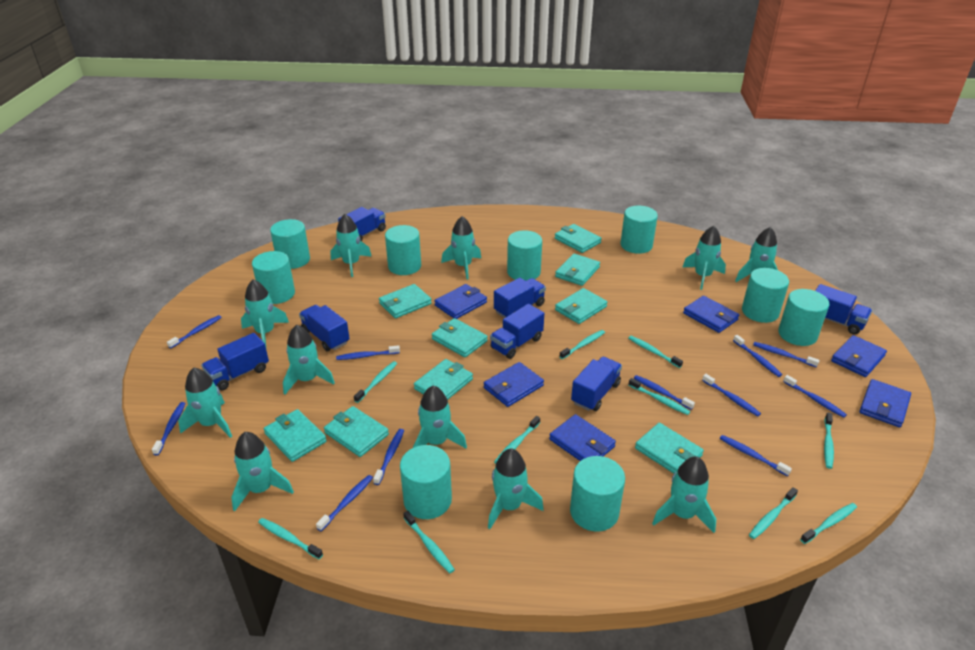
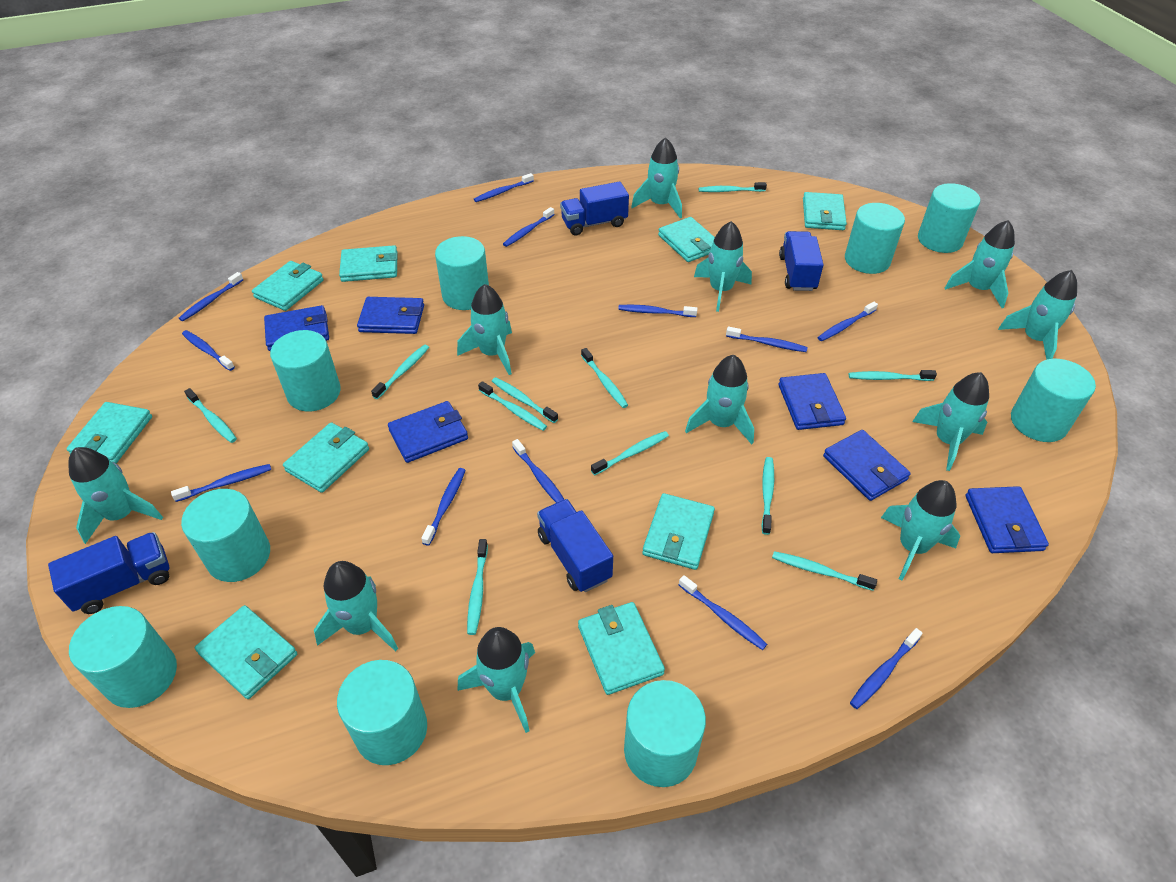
blue toothbrush: 11 -> 12
blue truck: 7 -> 4
turquoise toothbrush: 10 -> 11

